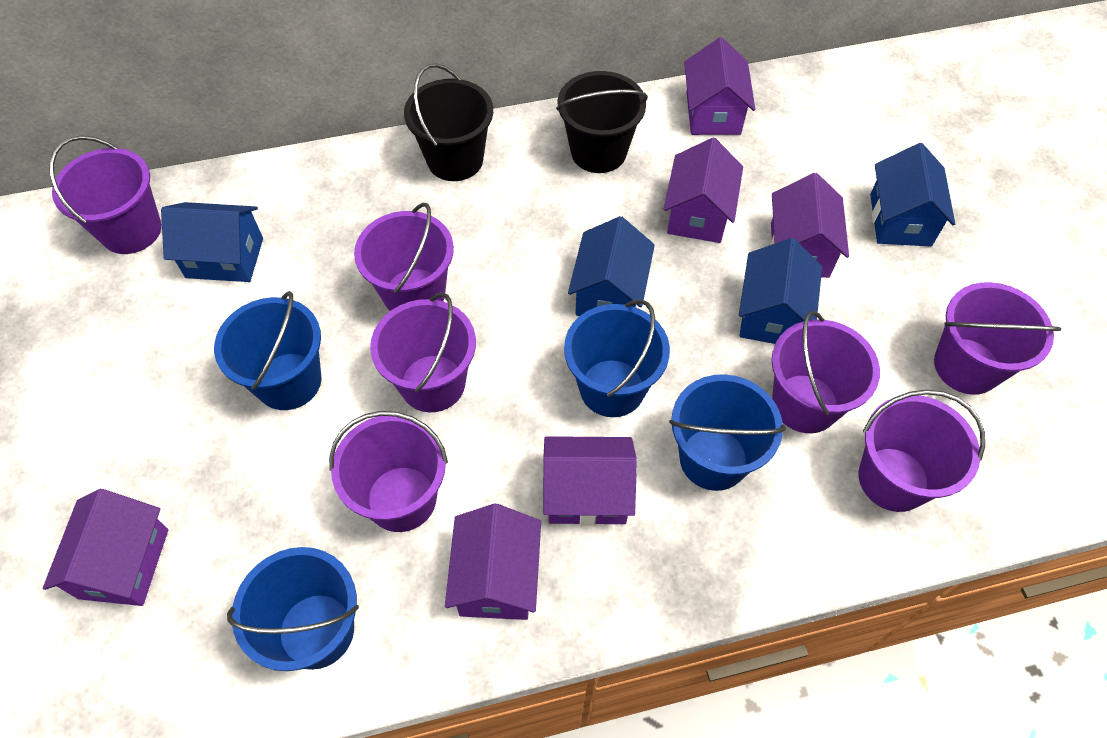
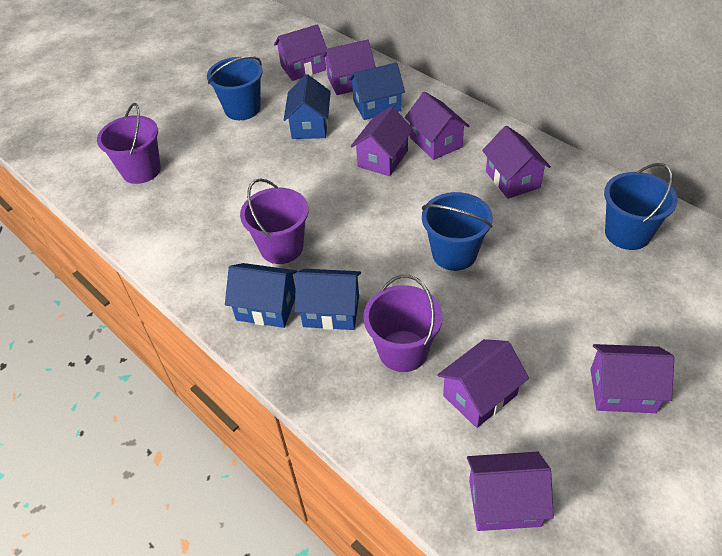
black bucket: 2 -> 0
blue bucket: 4 -> 3
purple bucket: 7 -> 3
purple house: 6 -> 8

